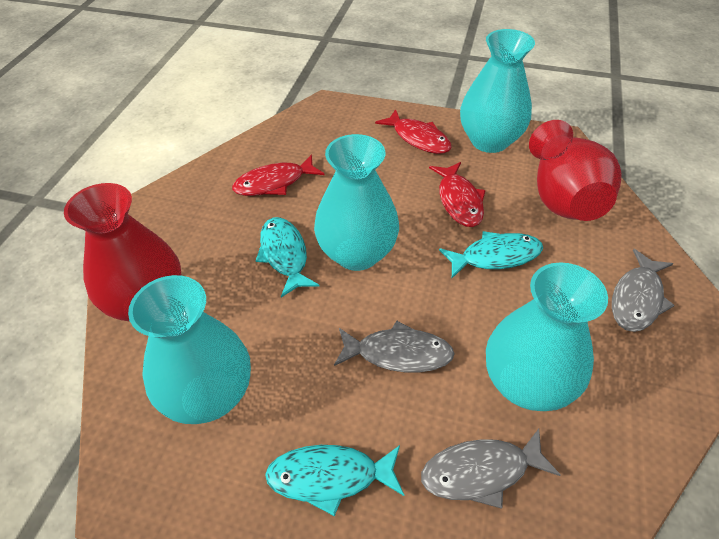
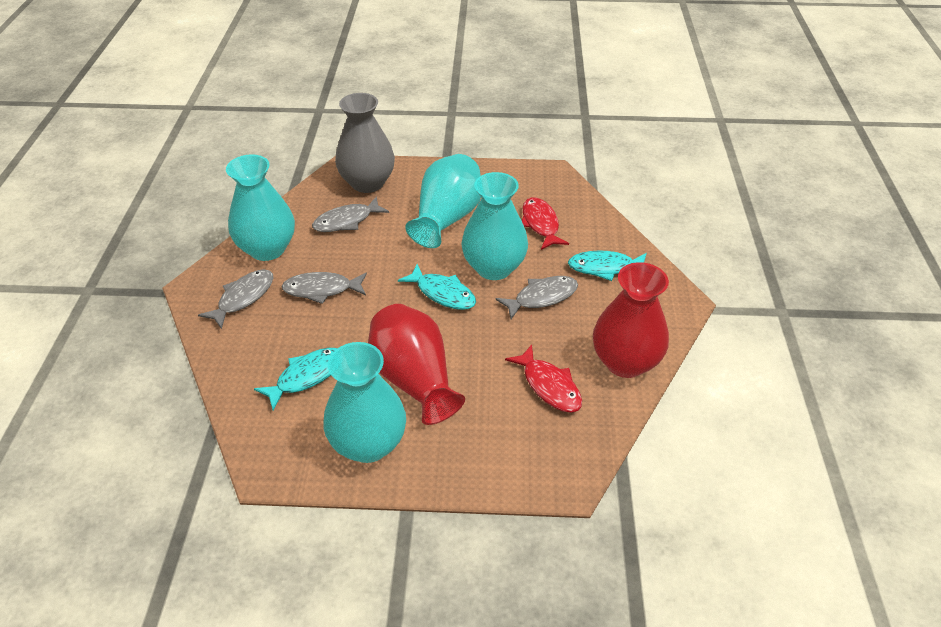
grey fish: 3 -> 4
grey vase: 0 -> 1
red fish: 3 -> 2

